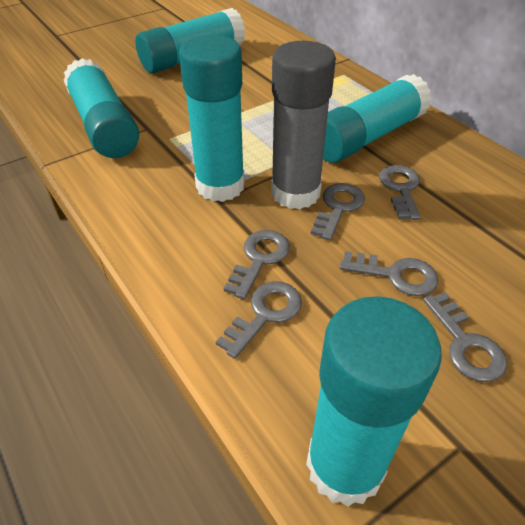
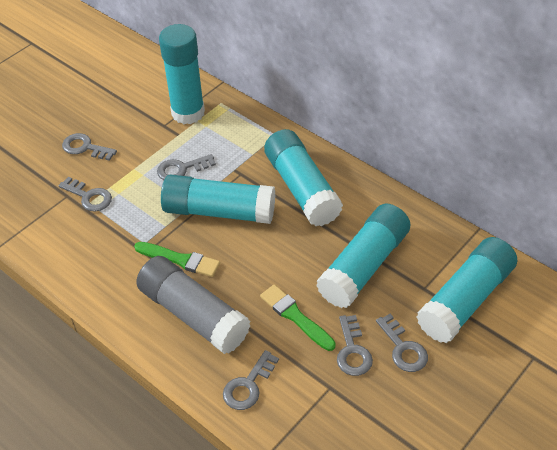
green brush: 0 -> 2

